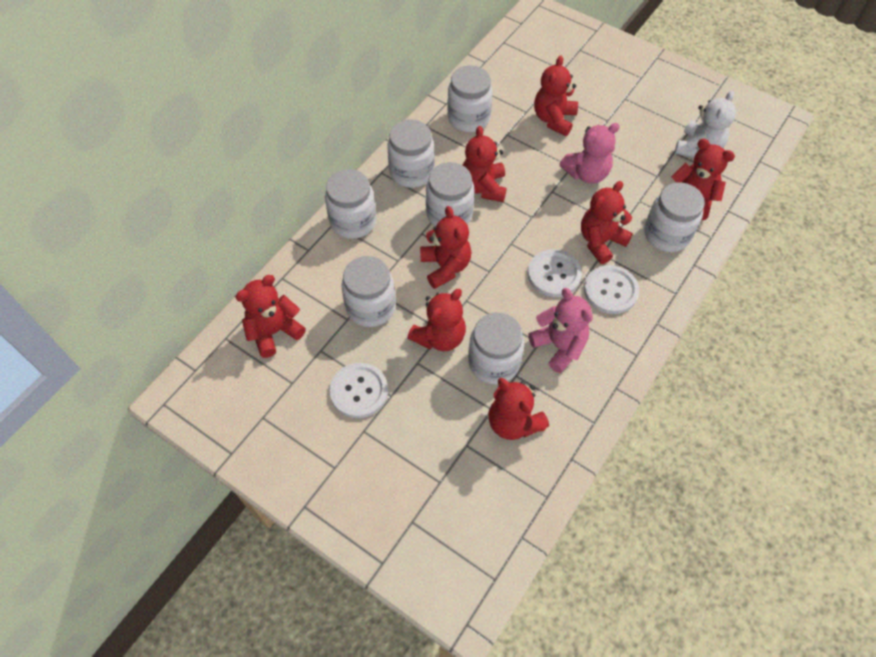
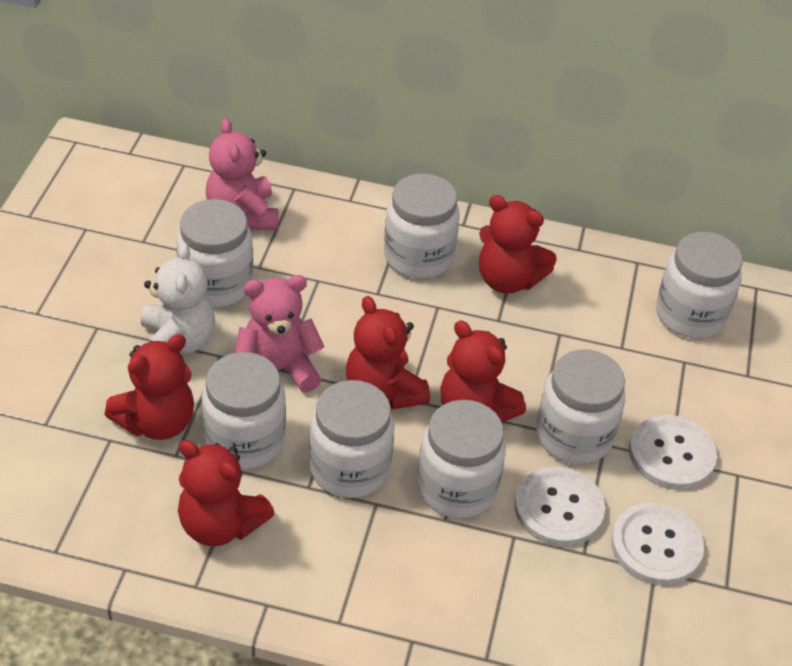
red teddy bear: 8 -> 5

